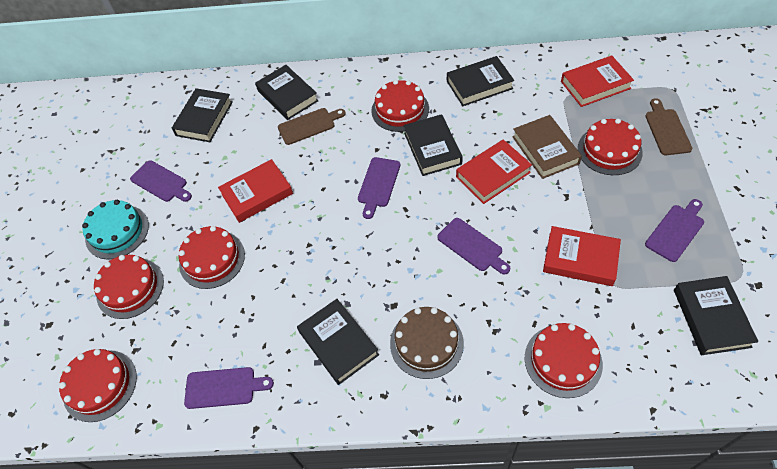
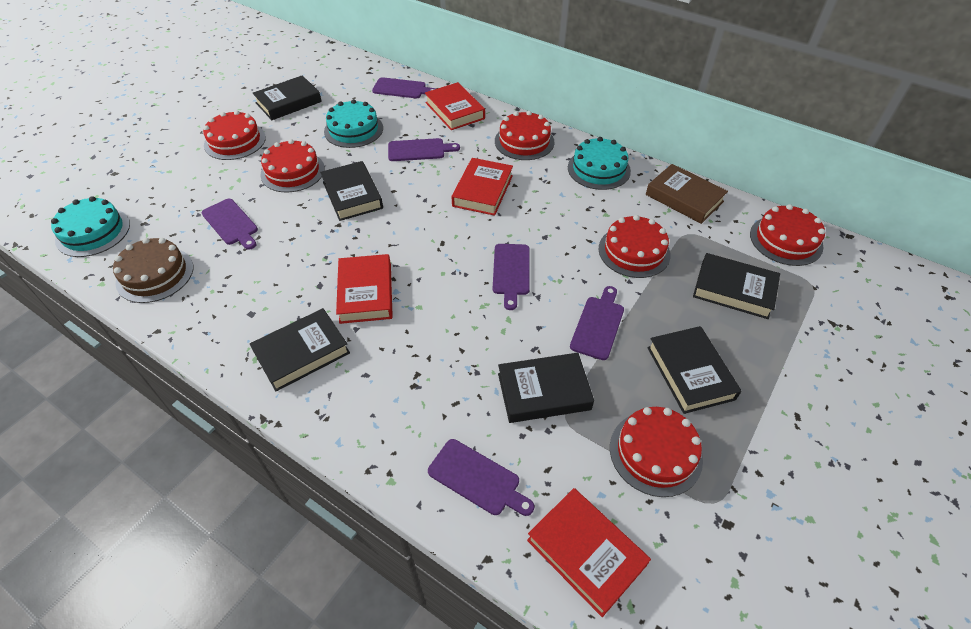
brown cutting board: 2 -> 0
purple cutting board: 5 -> 6
turquoise cake: 1 -> 3

